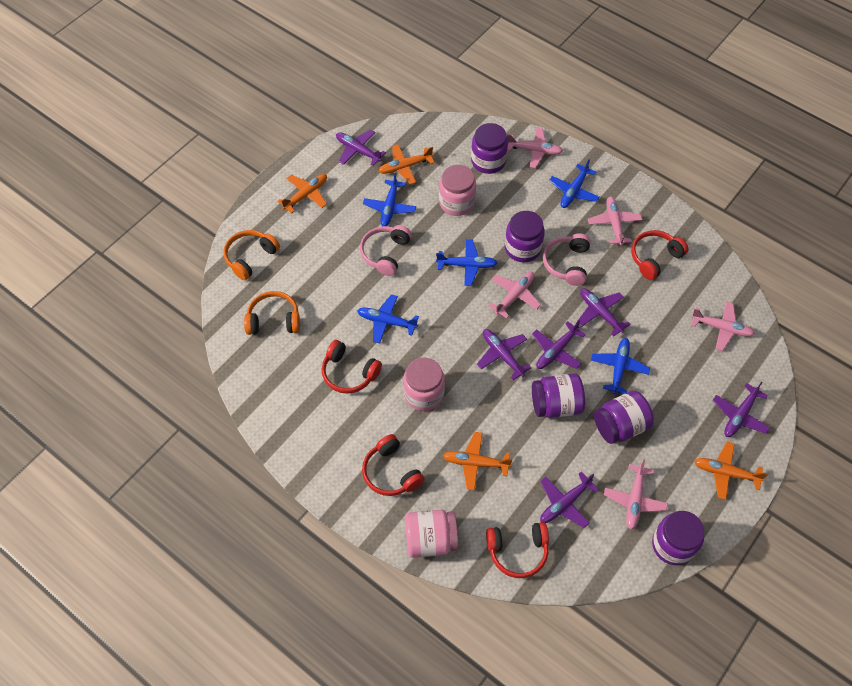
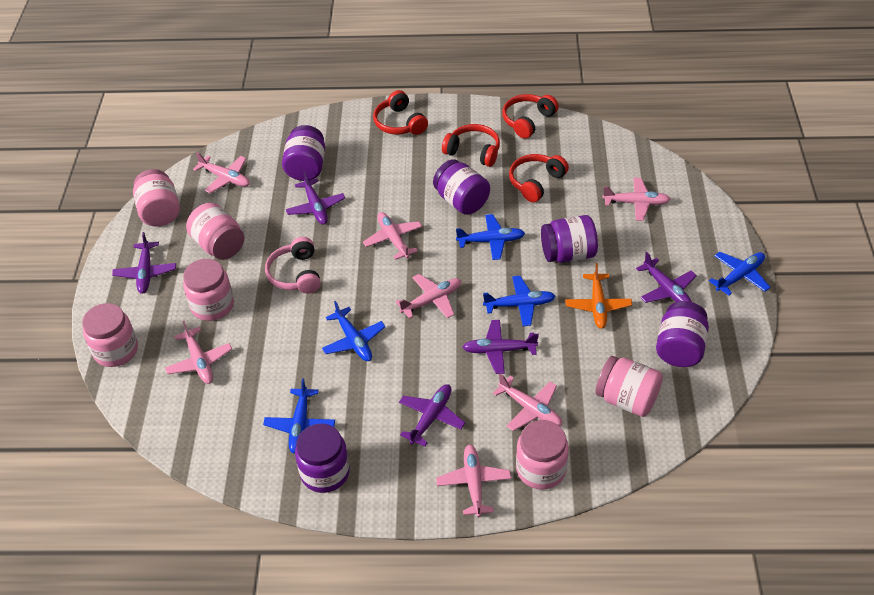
orange headphones: 2 -> 0
orange plane: 4 -> 1
pink headphones: 2 -> 1
pink jar: 3 -> 6
pink plane: 5 -> 7
purple plane: 6 -> 5

